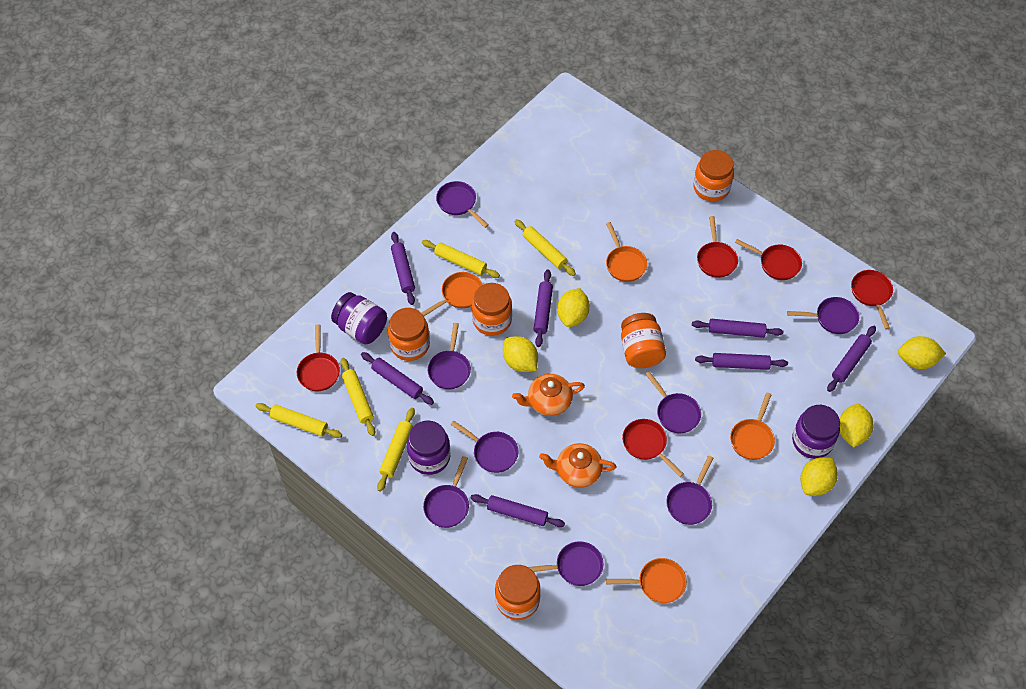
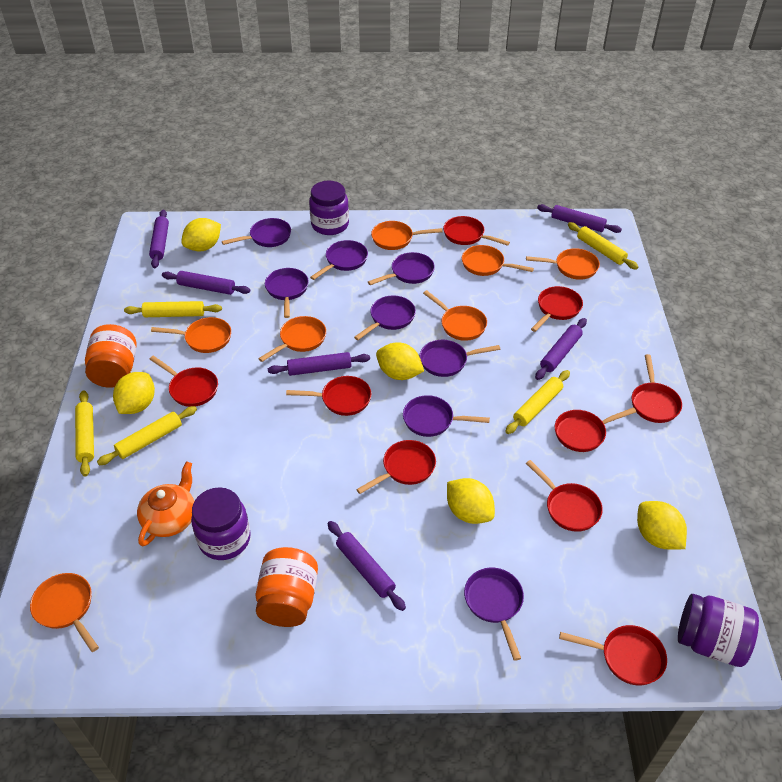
orange jar: 5 -> 2
orange pan: 4 -> 7
orange teapot: 2 -> 1
purple rolling pin: 7 -> 6
red pan: 5 -> 9

